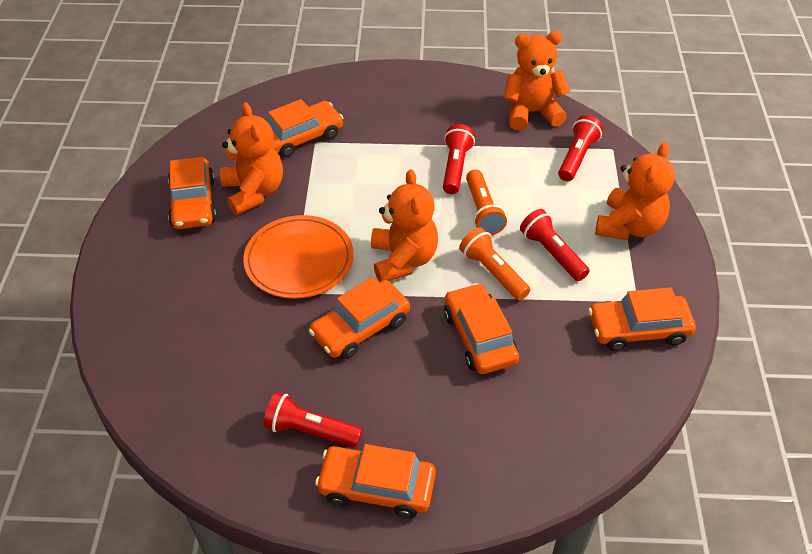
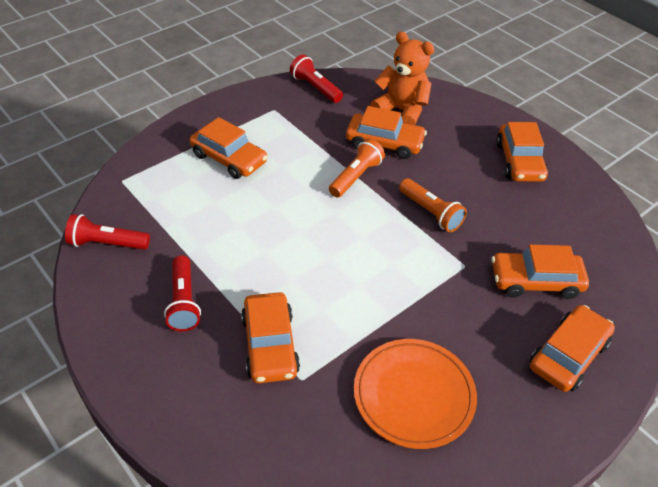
orange teddy bear: 4 -> 1
red flashlight: 4 -> 3

